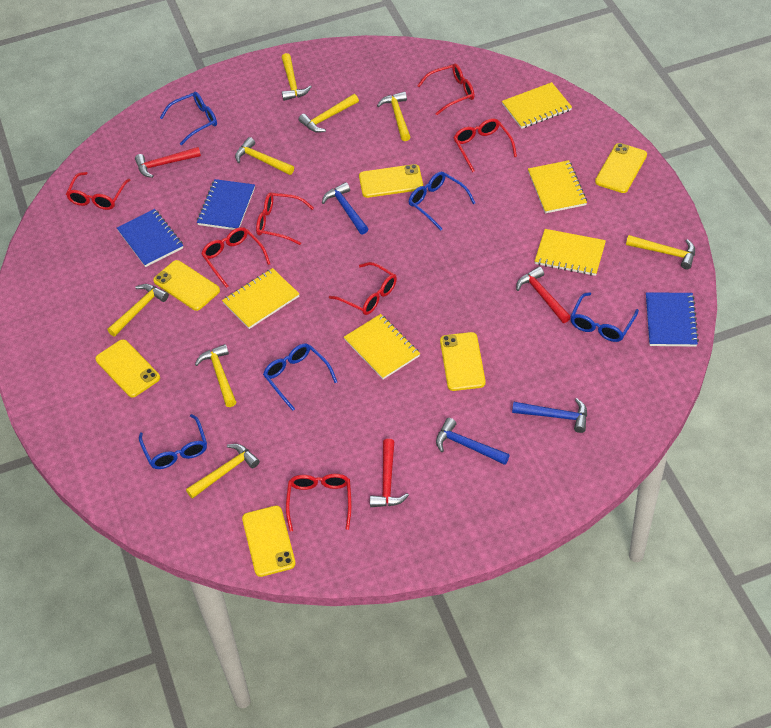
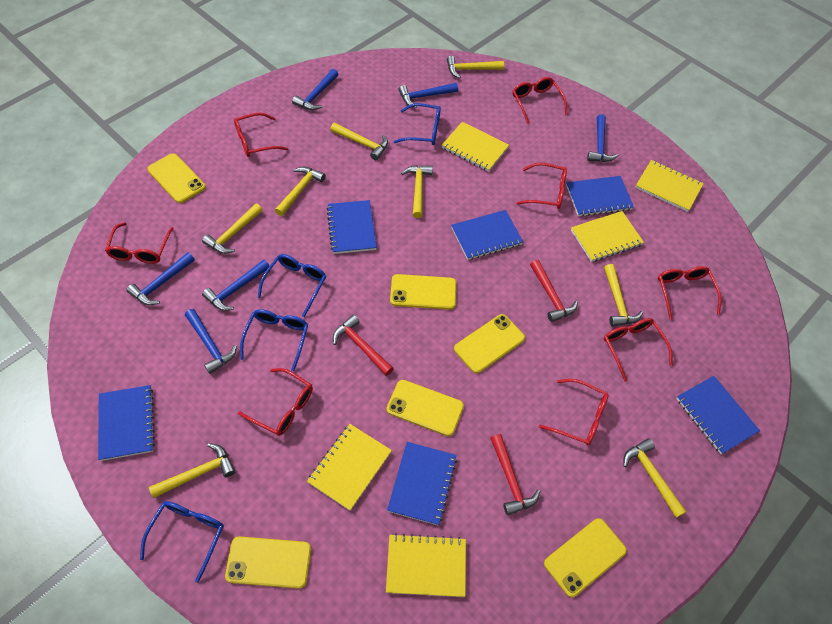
blue glasses: 5 -> 4
blue hammer: 3 -> 6
blue notebook: 3 -> 6
red glasses: 7 -> 8

